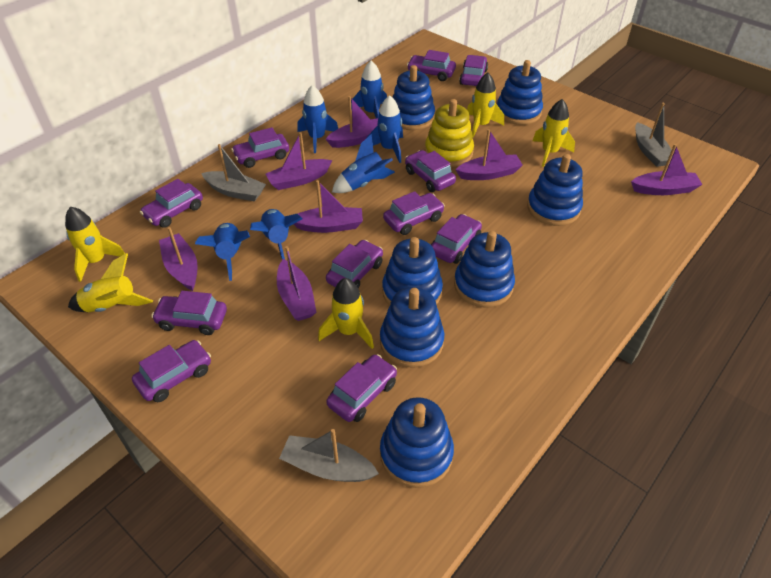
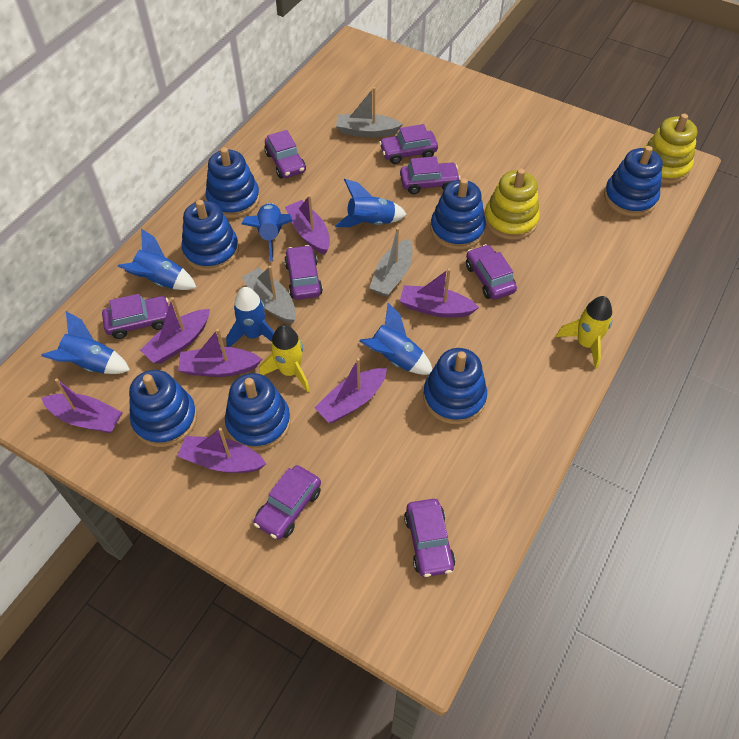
purple car: 11 -> 8
yellow rocket: 5 -> 2
yellow stacking toy: 1 -> 2

